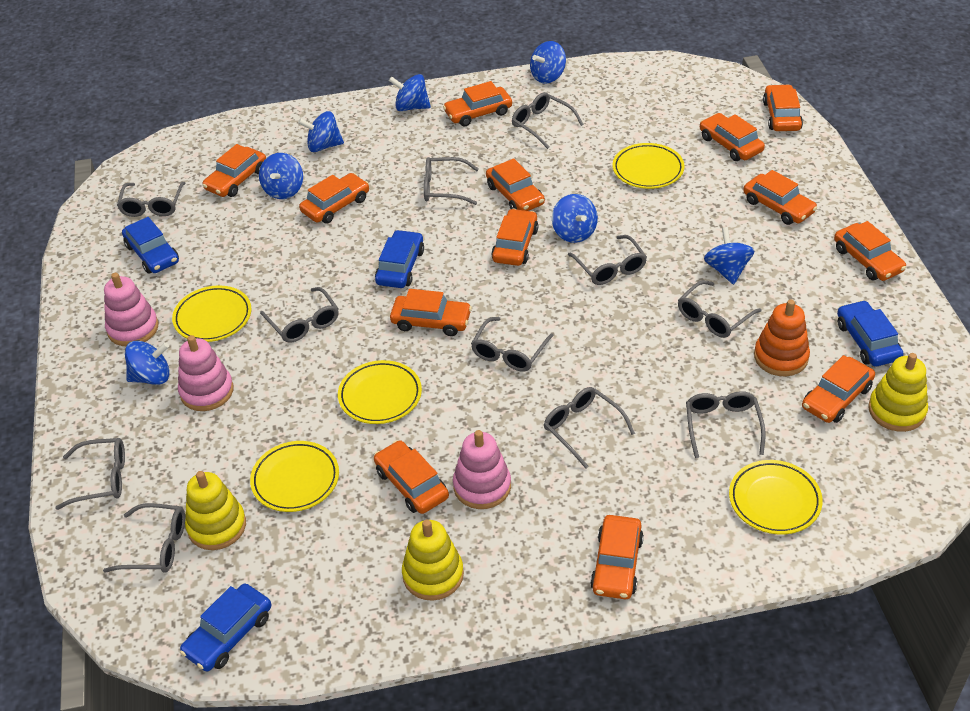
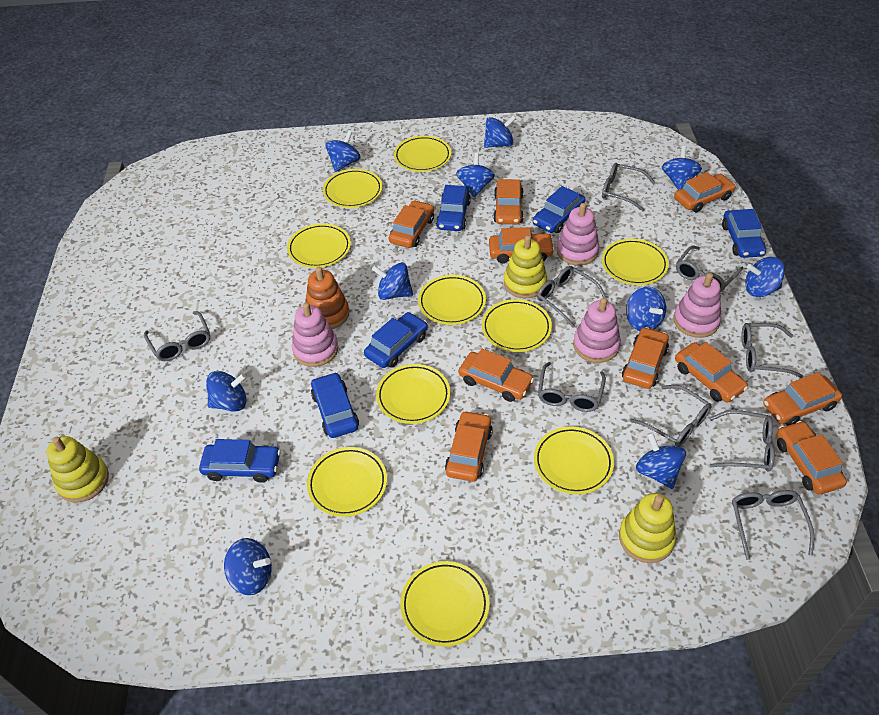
blue car: 4 -> 6
blue spinning top: 7 -> 10
grey glasses: 11 -> 9
orange car: 13 -> 10
pink stacking toy: 3 -> 4
yellow plate: 5 -> 10

